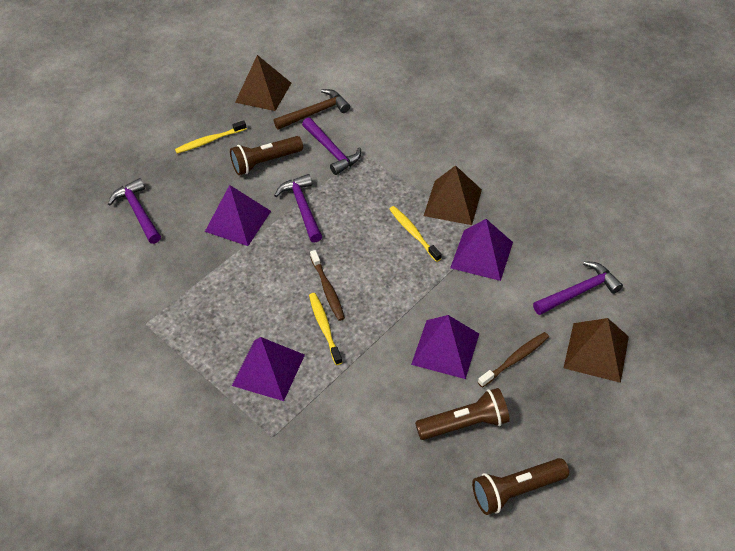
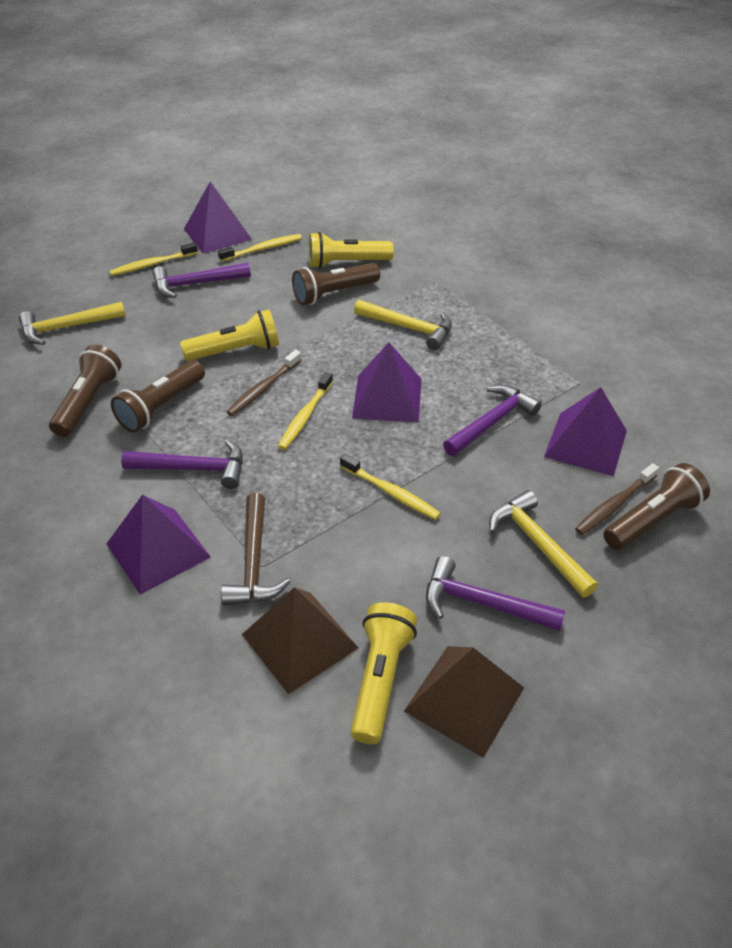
brown flashlight: 3 -> 4
brown pyramid: 3 -> 2
yellow flashlight: 0 -> 3
yellow hammer: 0 -> 3
yellow toothbrush: 3 -> 4

